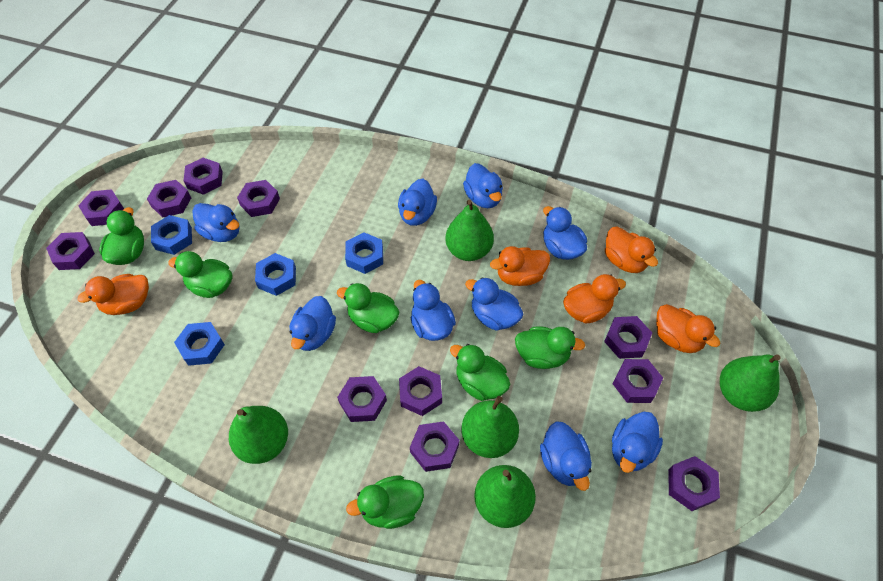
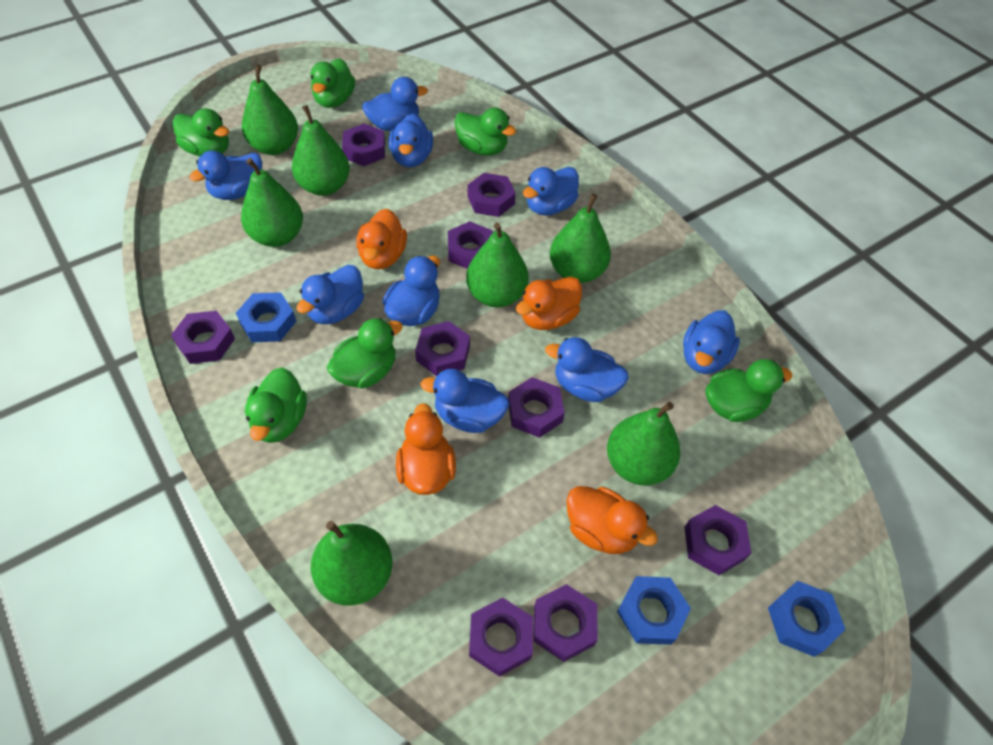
blue nut: 4 -> 3
green pear: 5 -> 7
orange duck: 5 -> 4
purple nut: 11 -> 9

